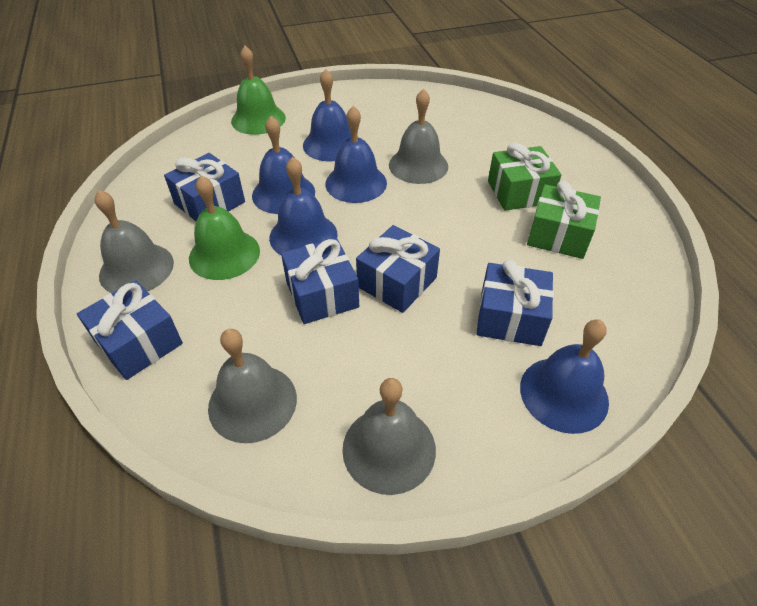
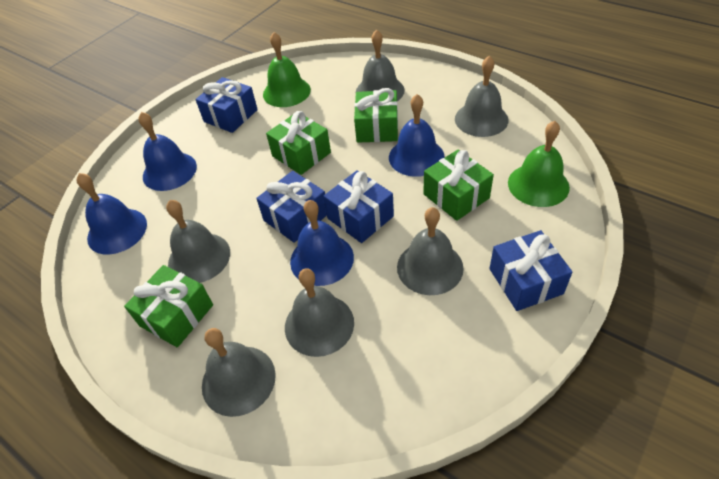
blue bell: 5 -> 4
blue gift: 5 -> 4
green gift: 2 -> 4
grey bell: 4 -> 6

